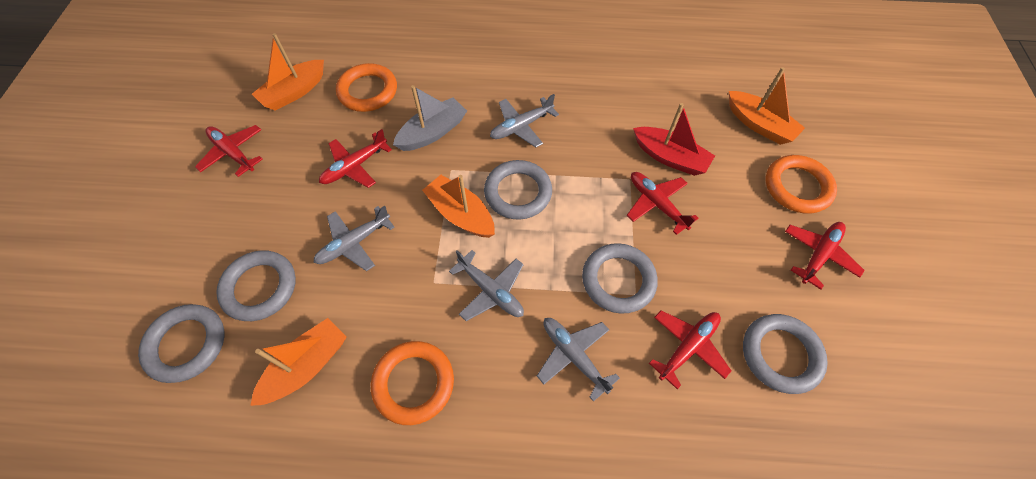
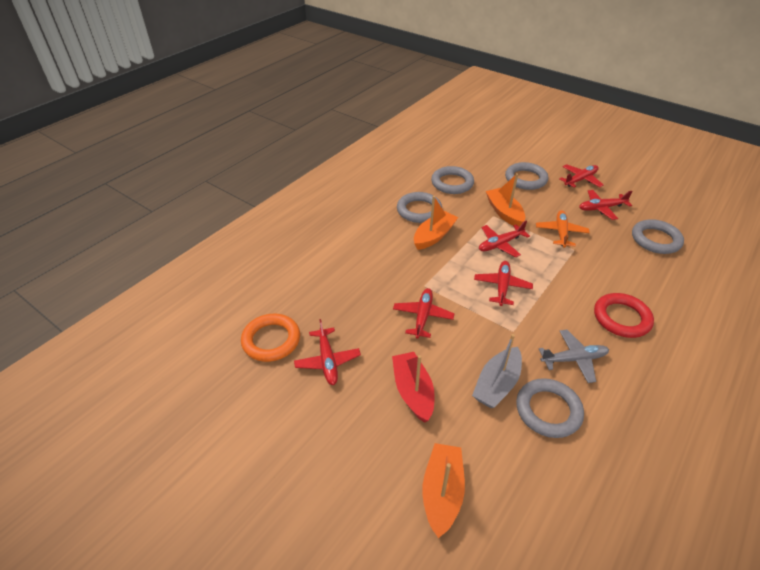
grey plane: 4 -> 1
orange boat: 4 -> 3
orange plane: 0 -> 1
orange ring: 3 -> 1
red plane: 5 -> 6
red ring: 0 -> 1

